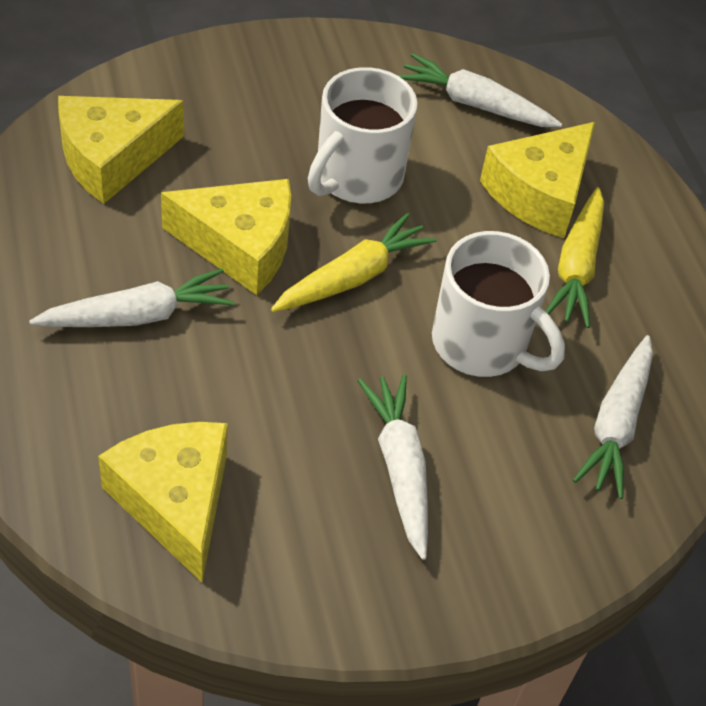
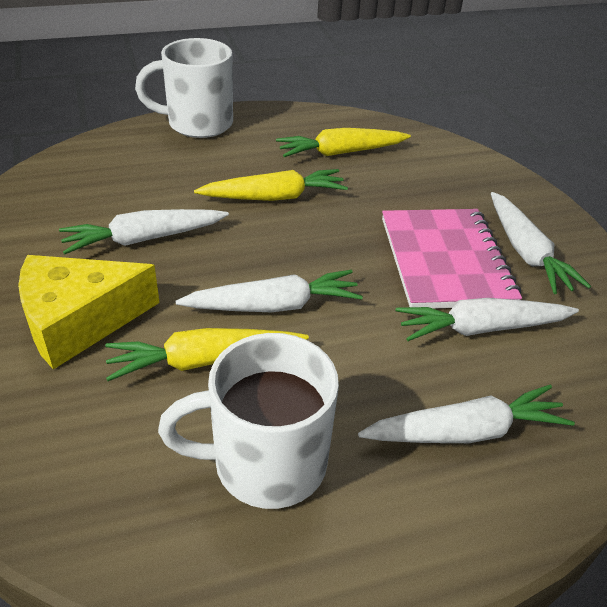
pink notebook: 0 -> 1
white carrot: 4 -> 5
yellow carrot: 2 -> 3
yellow cheese: 4 -> 1

